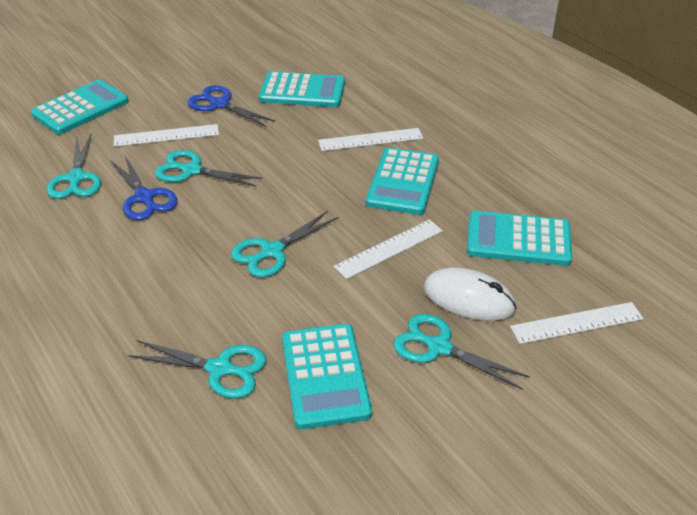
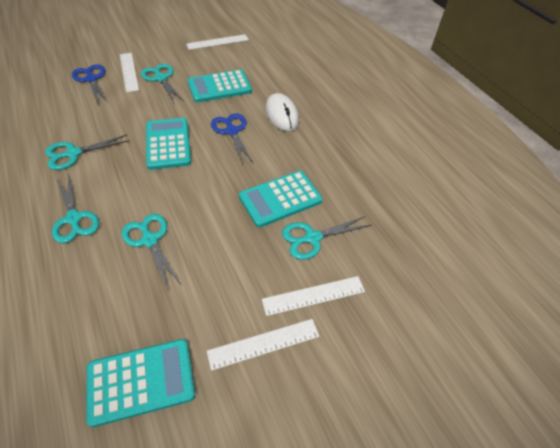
turquoise calculator: 5 -> 4

